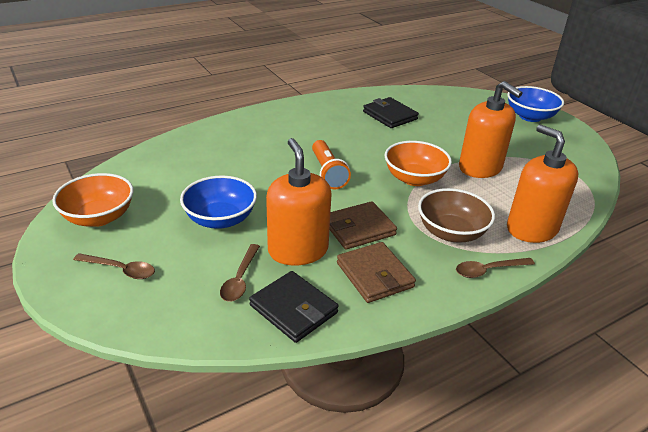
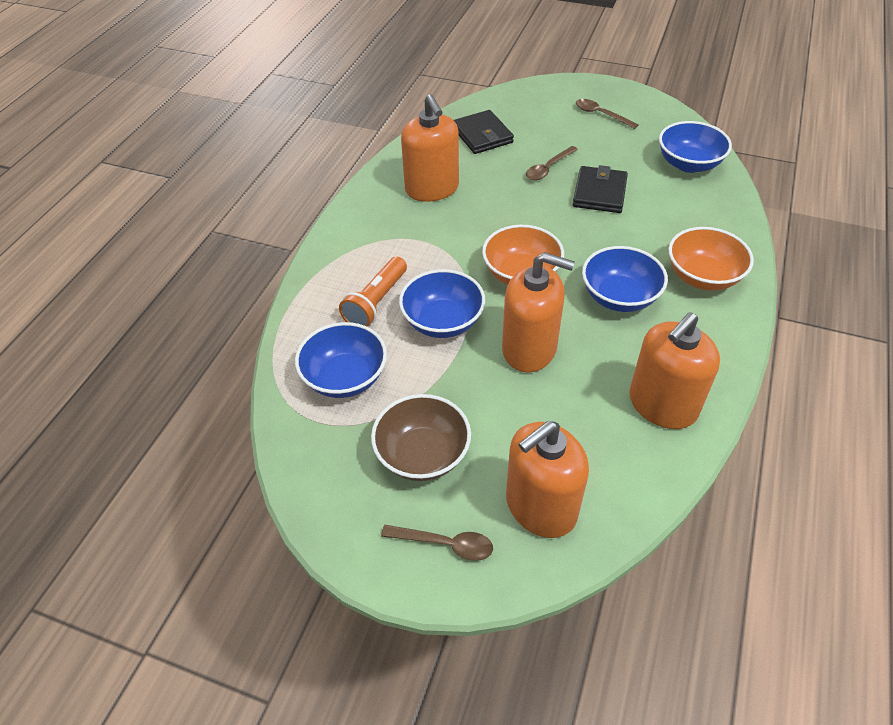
blue bowl: 2 -> 4
brown wallet: 2 -> 0
orange soap dispenser: 3 -> 4

